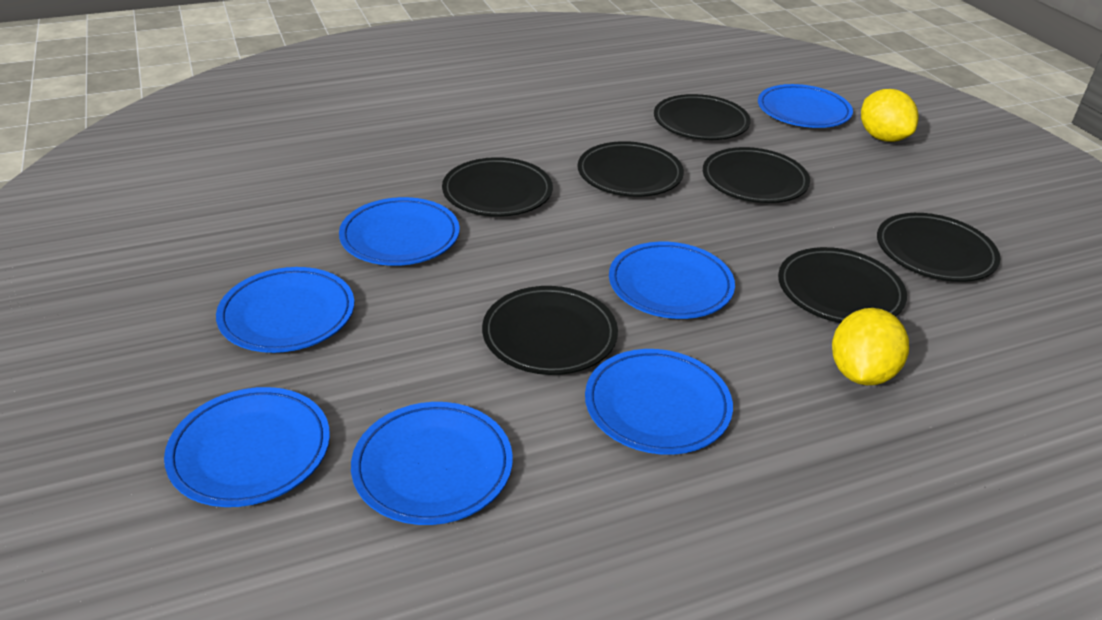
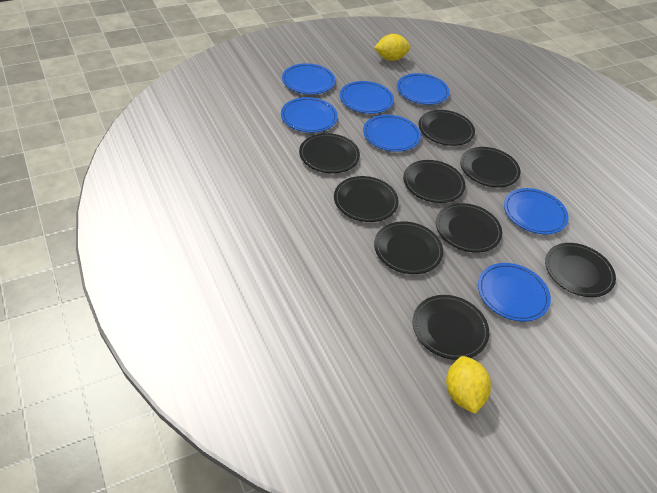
black plate: 7 -> 9

